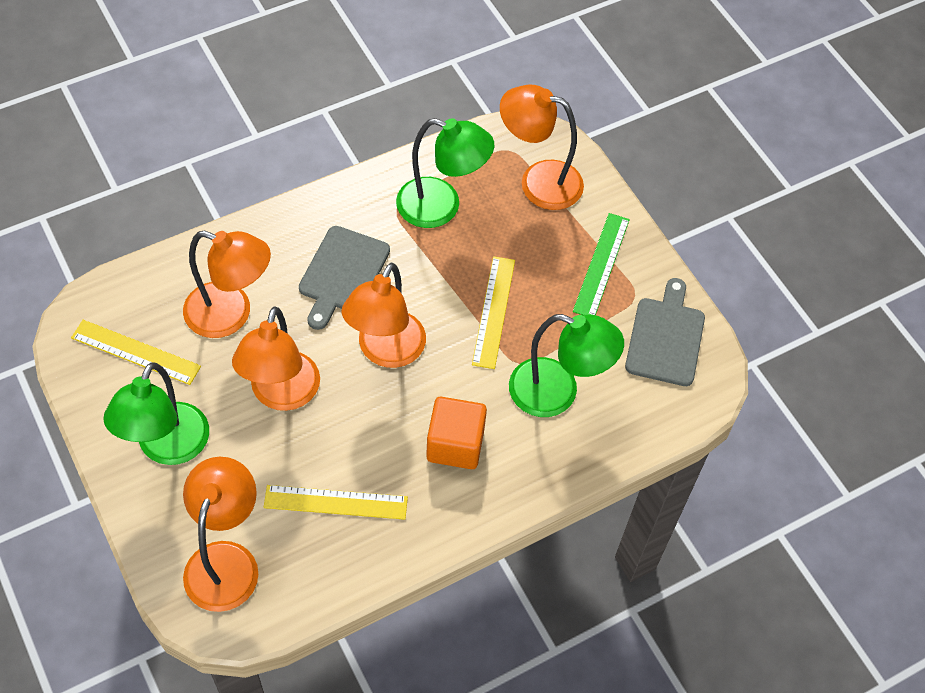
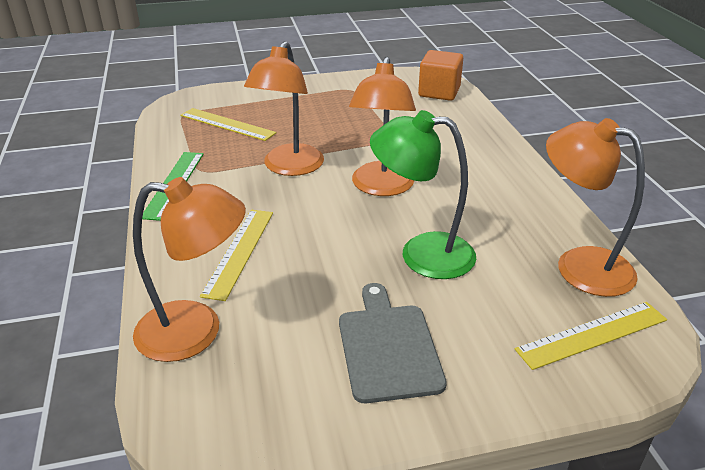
green lamp: 3 -> 1
grey cutting board: 2 -> 1
orange lamp: 5 -> 4

